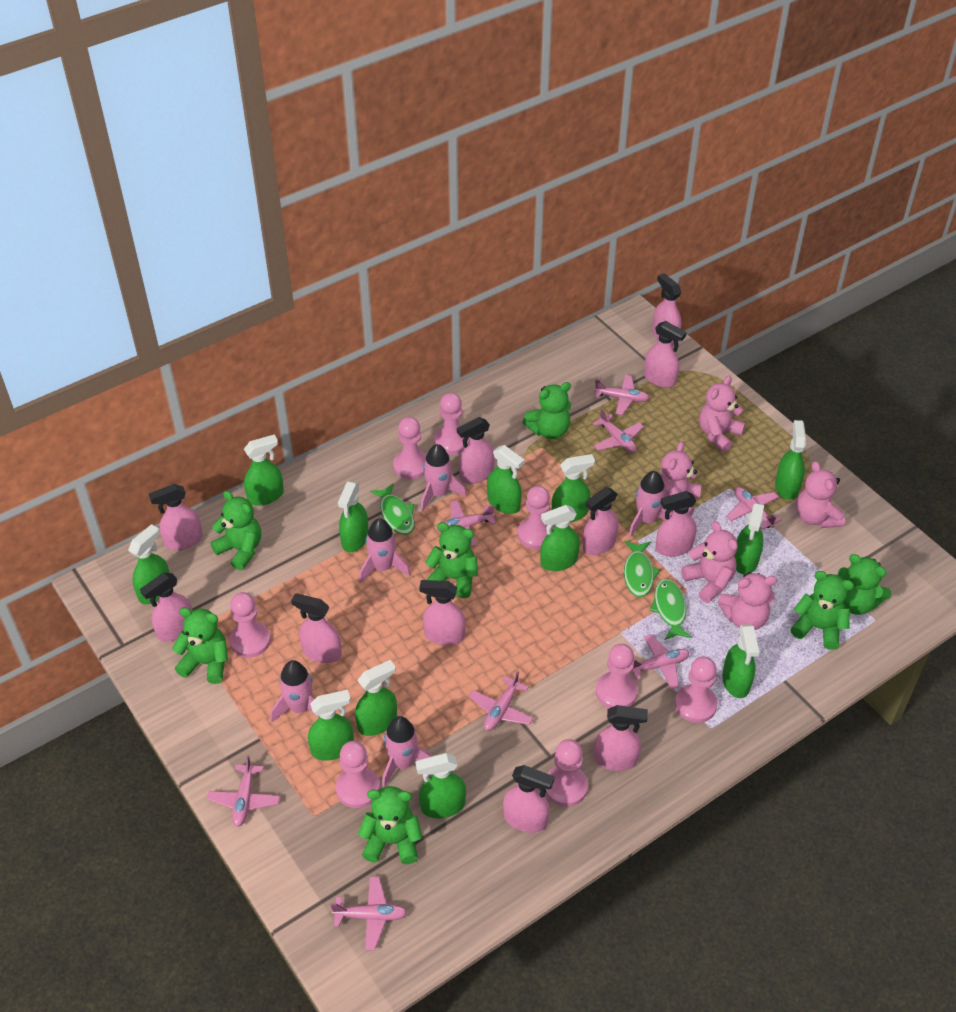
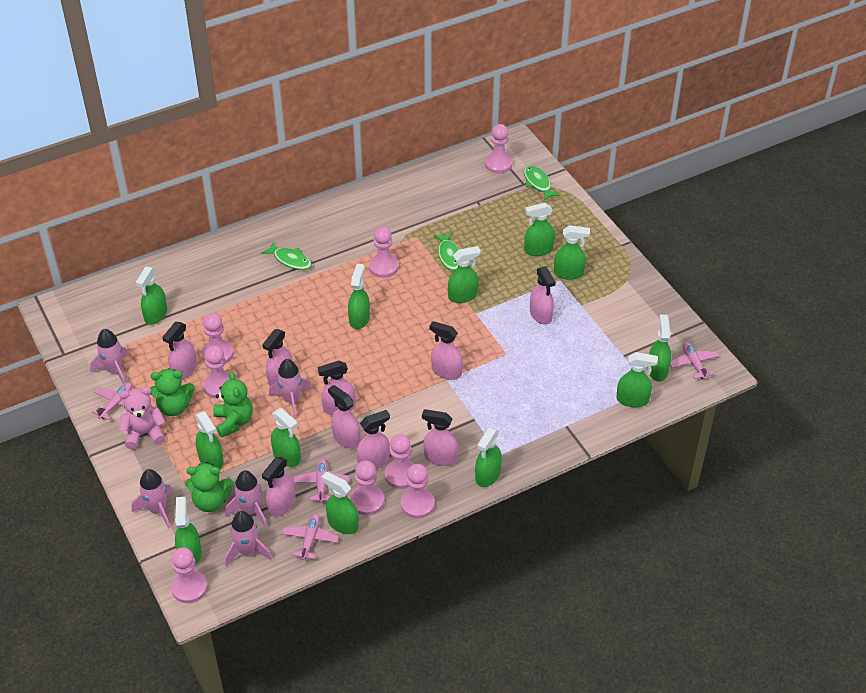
green teddy bear: 7 -> 3
pink plane: 8 -> 4
pink spray bottle: 11 -> 9
pink teddy bear: 5 -> 1

